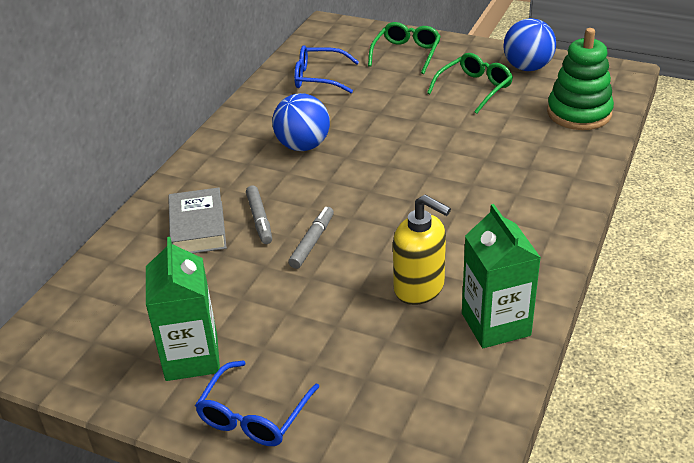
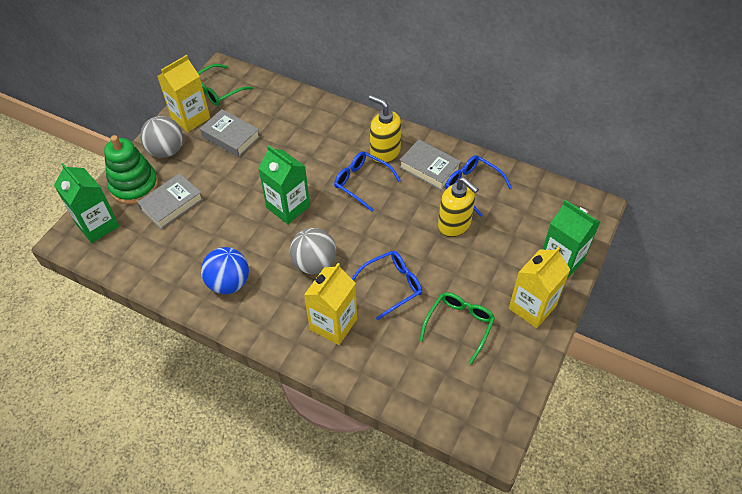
blue ball: 2 -> 1
blue glasses: 2 -> 3
green carton: 2 -> 3
grey ball: 0 -> 2
grey book: 1 -> 3
grey marker: 2 -> 0
yellow carton: 0 -> 3
yellow soap dispenser: 1 -> 2

